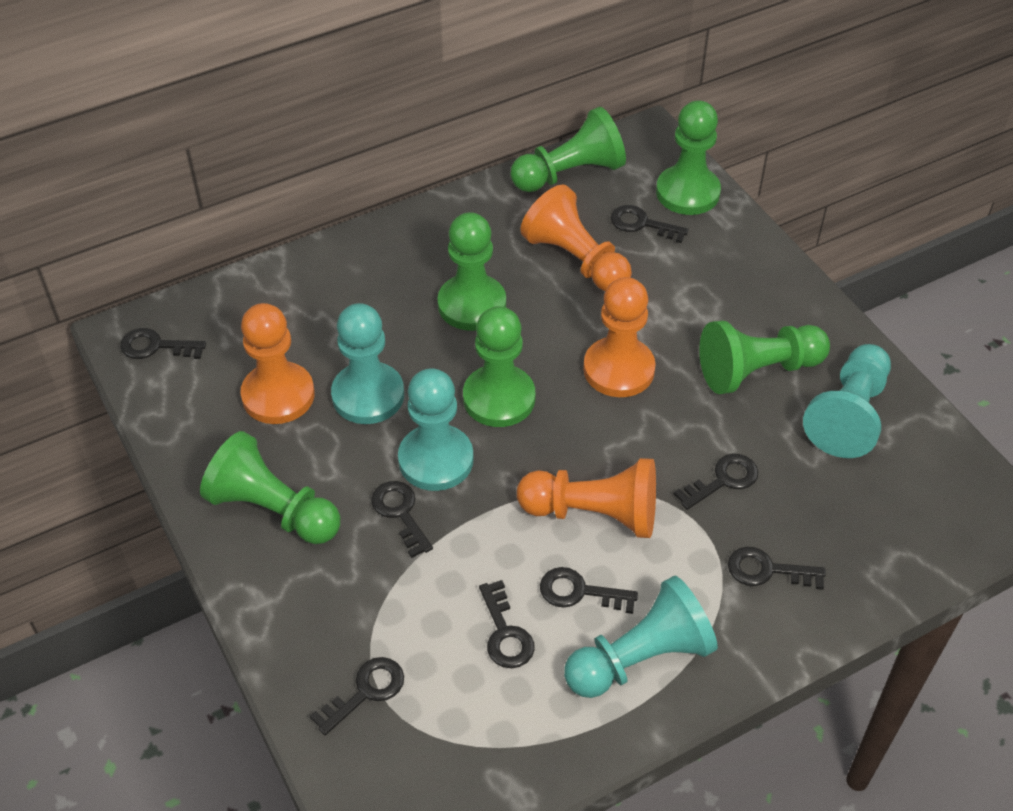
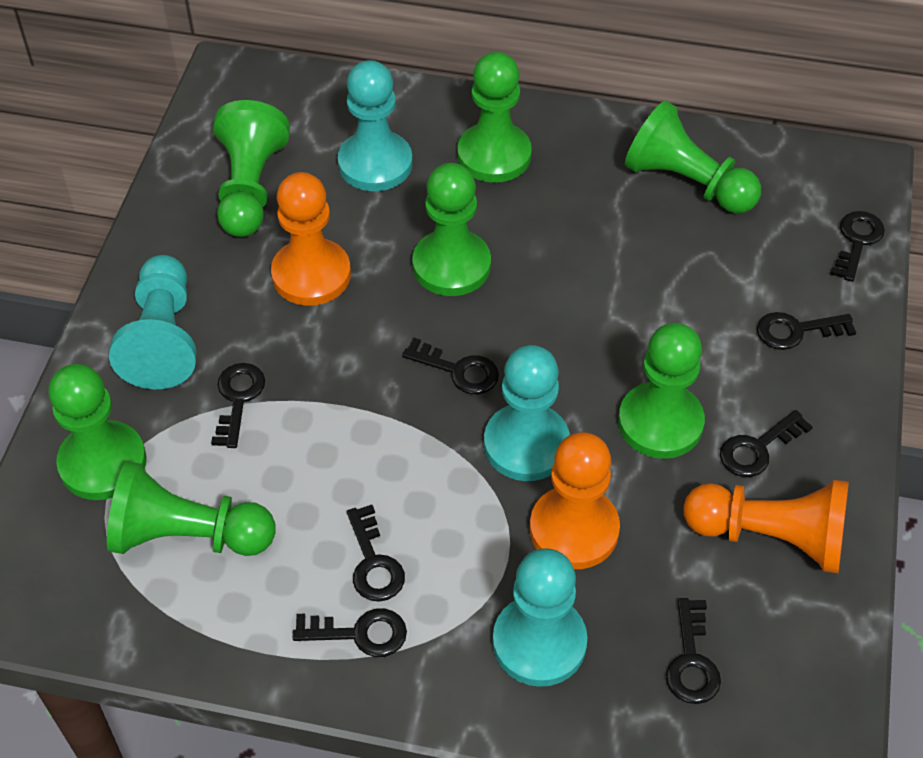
green pawn: 6 -> 7
orange pawn: 4 -> 3

